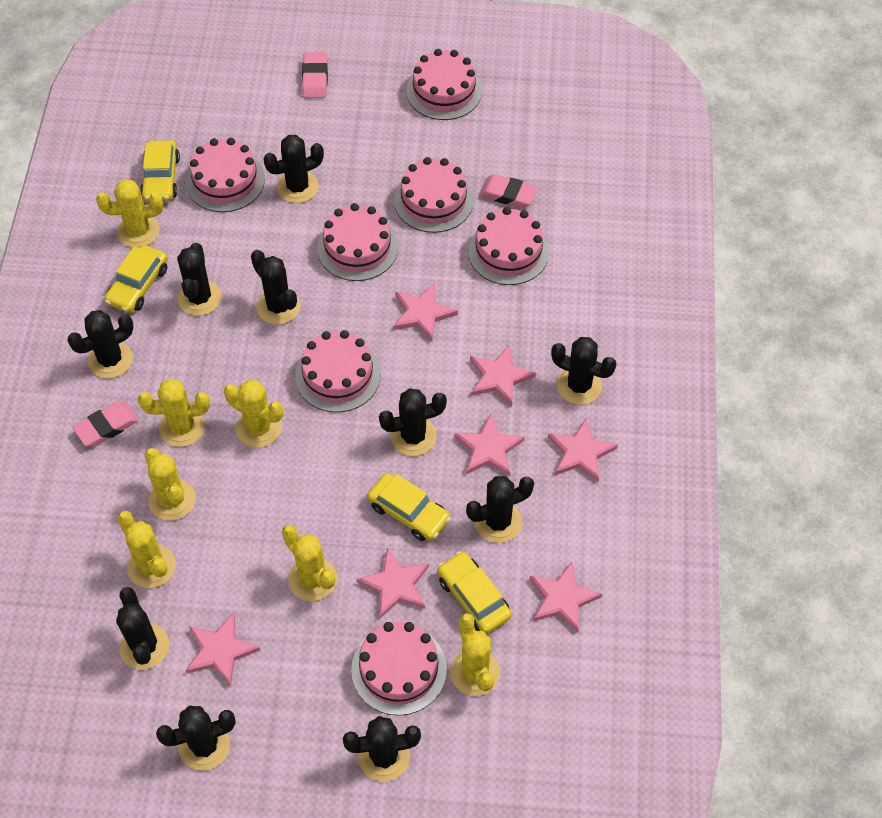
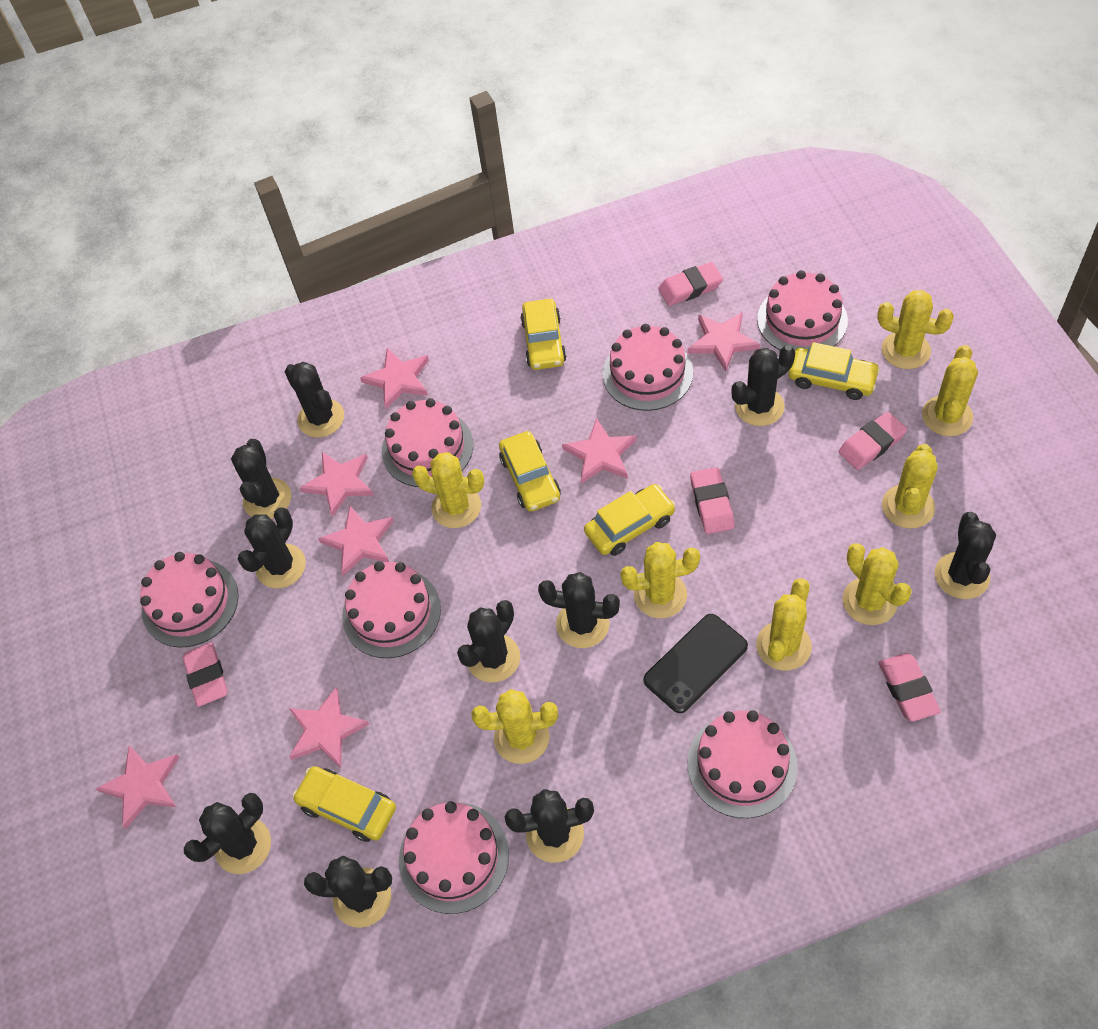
black phone: 0 -> 1
pink eraser: 3 -> 5
yellow cactus: 7 -> 8
yellow car: 4 -> 5

